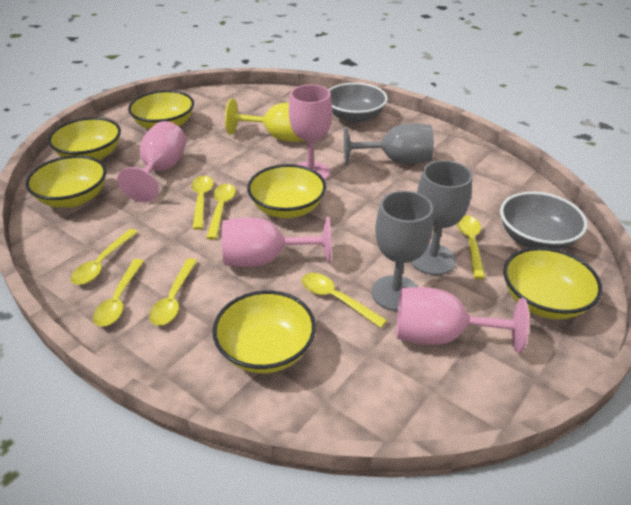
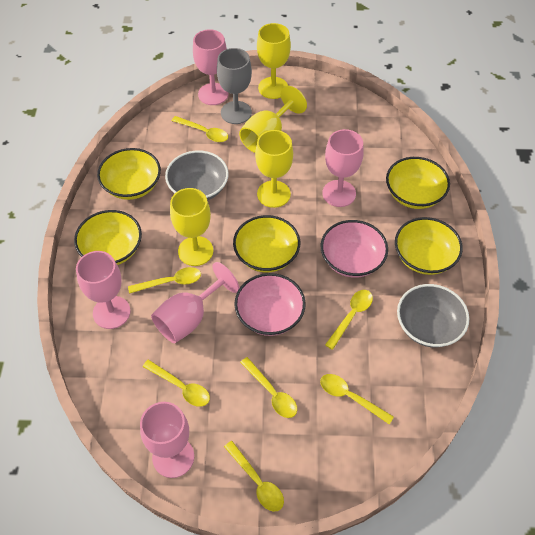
grey goblet: 3 -> 1
pink bowl: 0 -> 2
pink goblet: 4 -> 5
yellow bowl: 6 -> 5
yellow goblet: 1 -> 4

